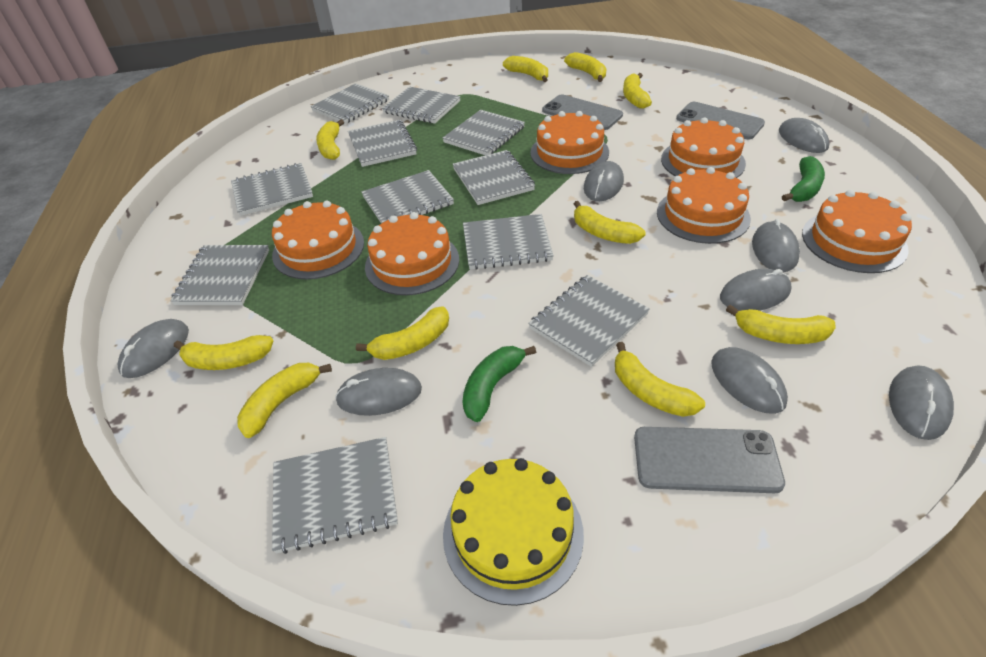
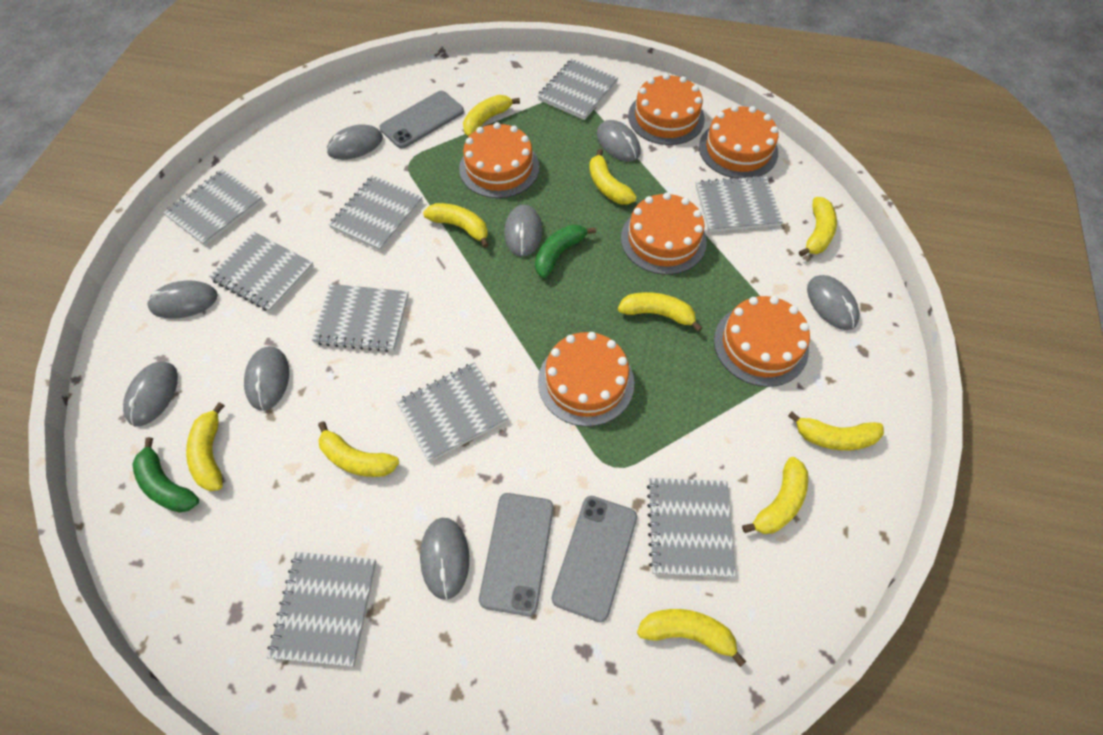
grey notebook: 11 -> 9
yellow cake: 1 -> 0

